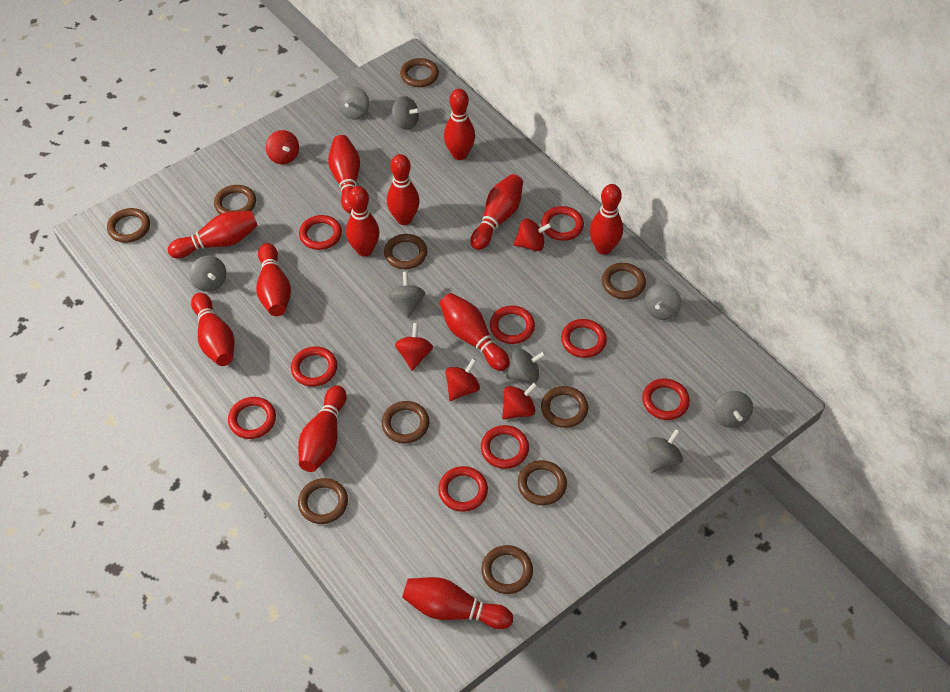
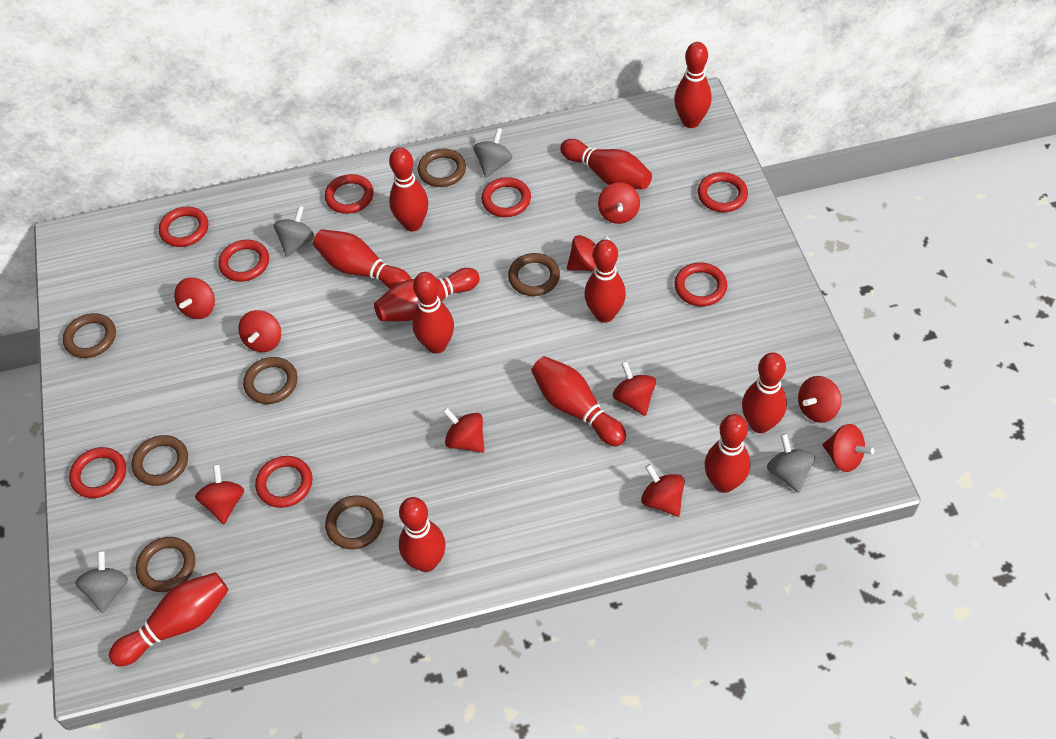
brown ring: 10 -> 7
grey spinning top: 8 -> 4
red ring: 9 -> 8
red spinning top: 5 -> 10

